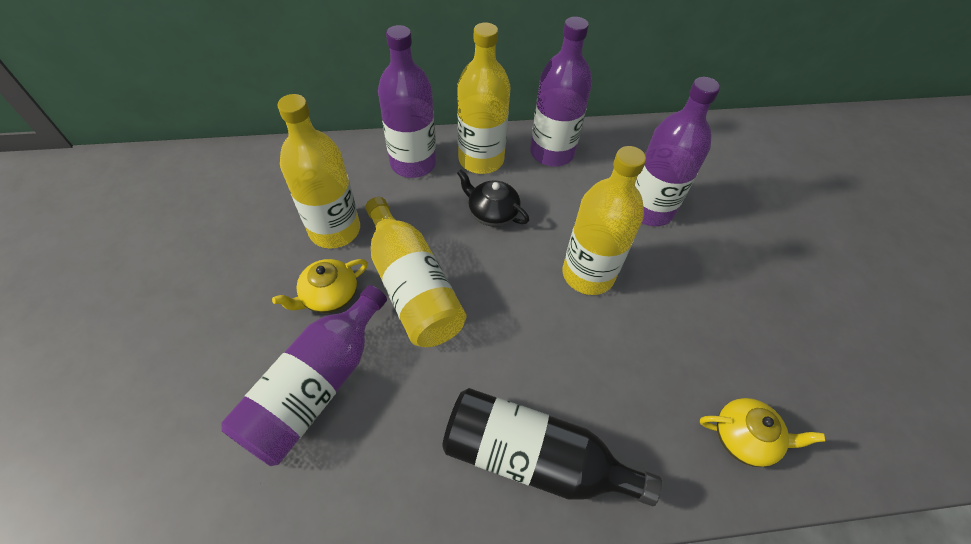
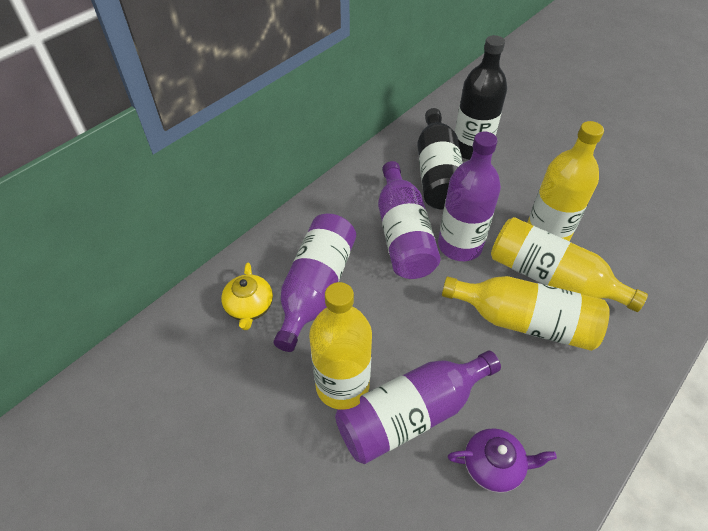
black bottle: 1 -> 2
black teapot: 1 -> 0
purple teapot: 0 -> 1
yellow teapot: 2 -> 1

